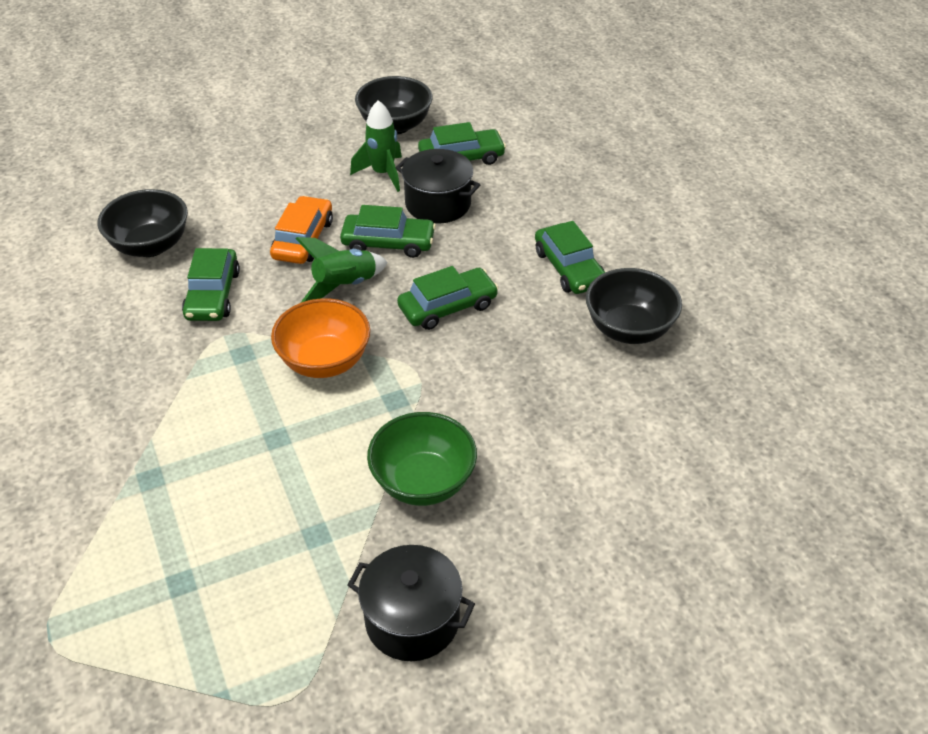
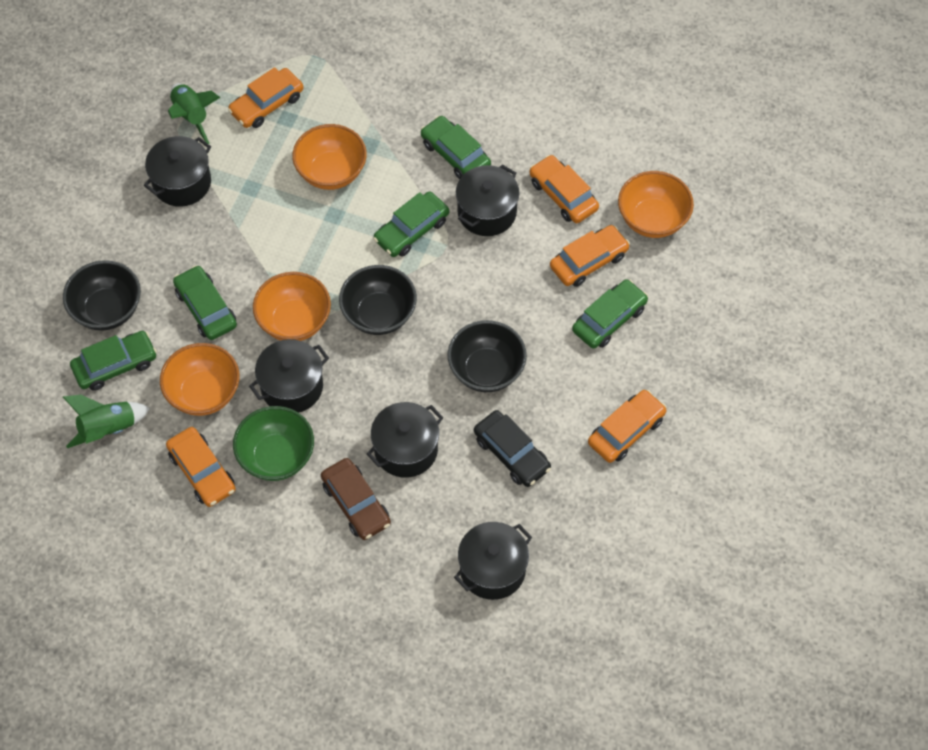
black car: 0 -> 1
black pot: 2 -> 5
brown car: 0 -> 1
orange bowl: 1 -> 4
orange car: 1 -> 5

